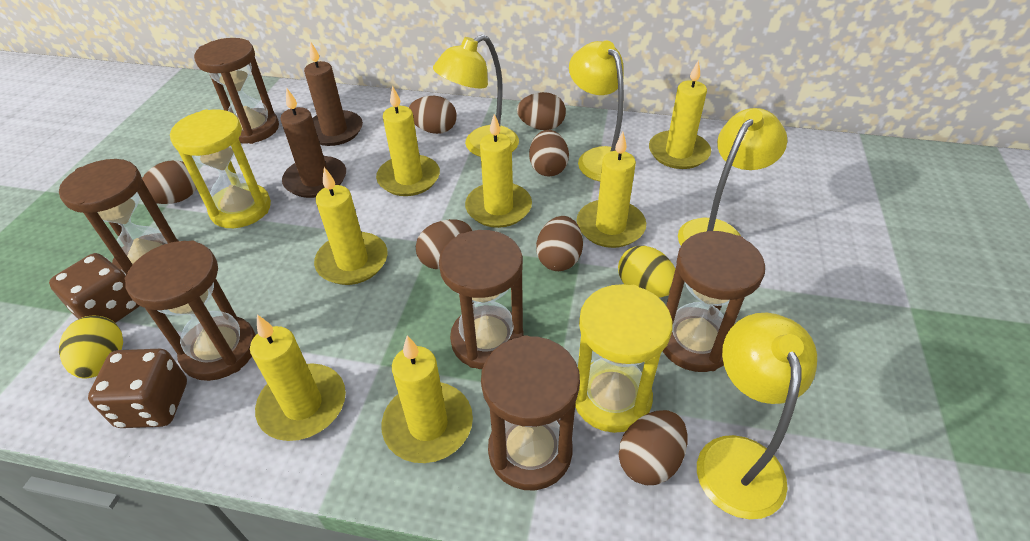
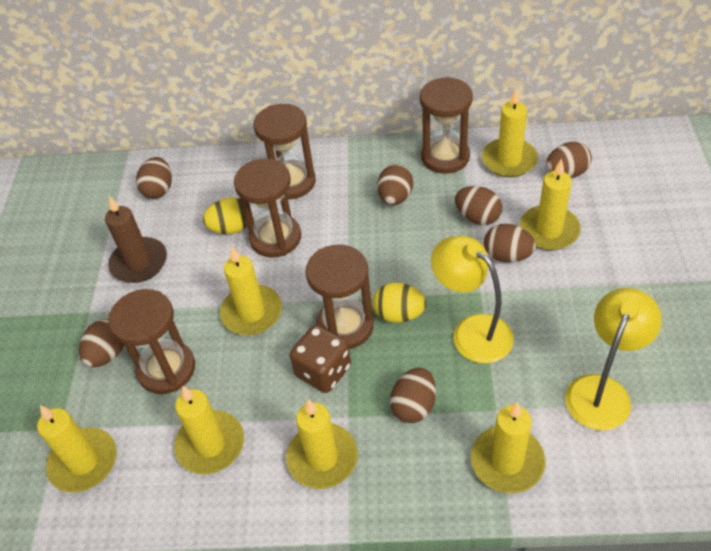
brown candle: 2 -> 1
brown dice: 2 -> 1
brown hourglass: 6 -> 5
yellow hourglass: 2 -> 0
yellow lamp: 4 -> 2

